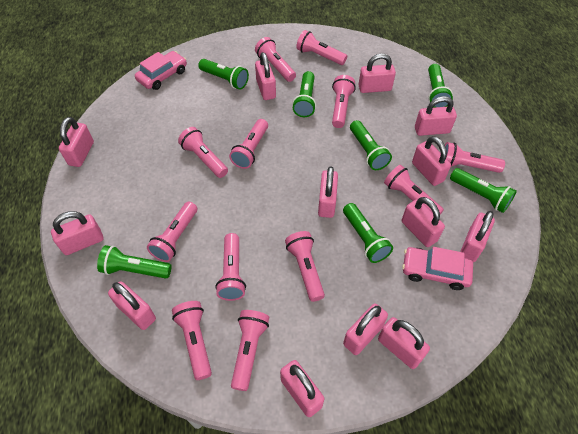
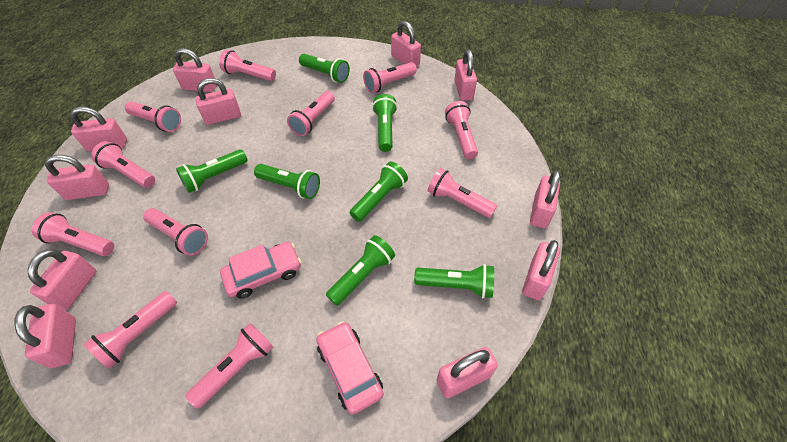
pink flashlight: 12 -> 11
pink padlock: 13 -> 11

